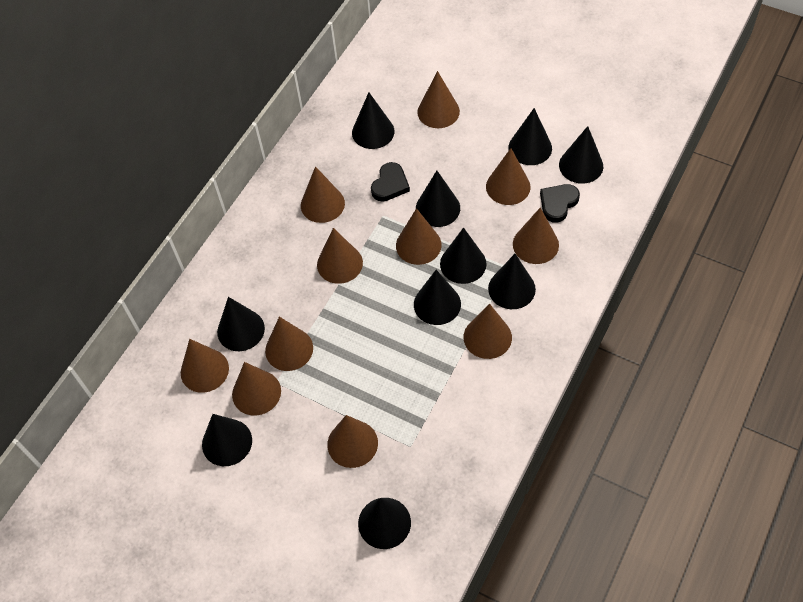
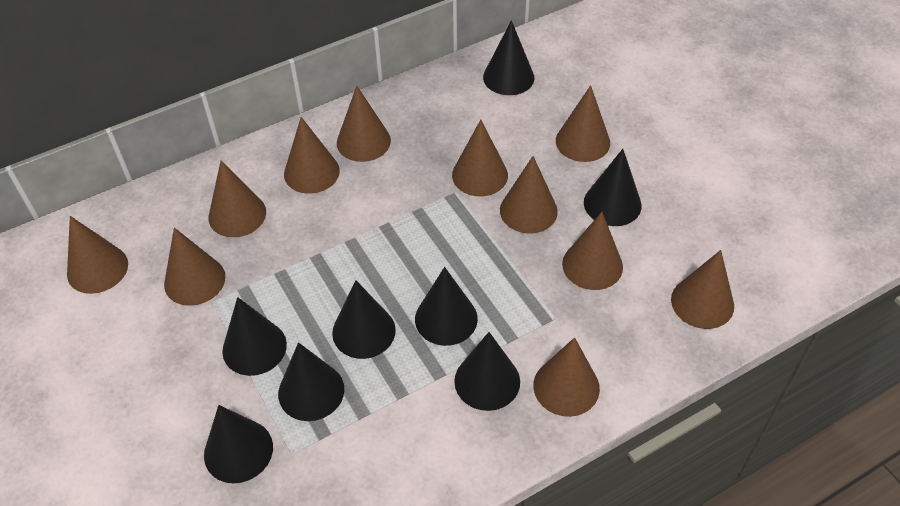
black cone: 10 -> 8
black heart: 2 -> 0

